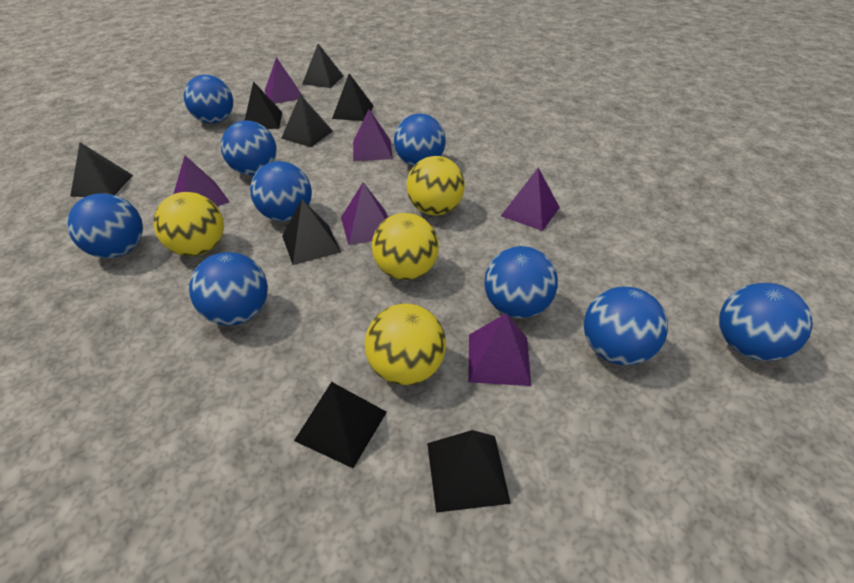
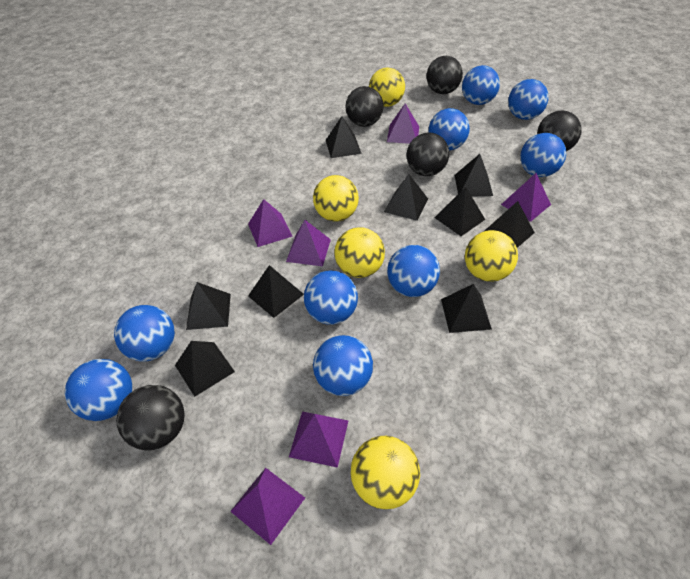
black ball: 0 -> 5
black pyramid: 8 -> 9
yellow ball: 4 -> 5

